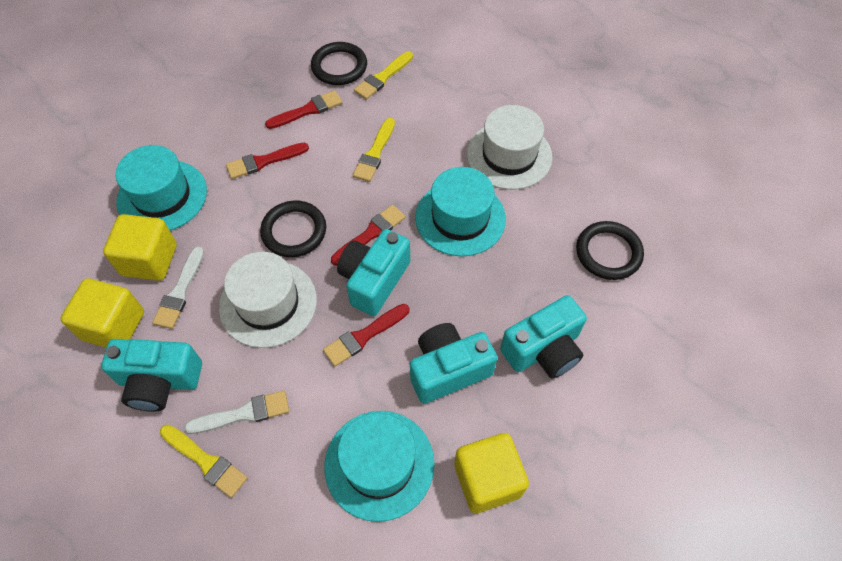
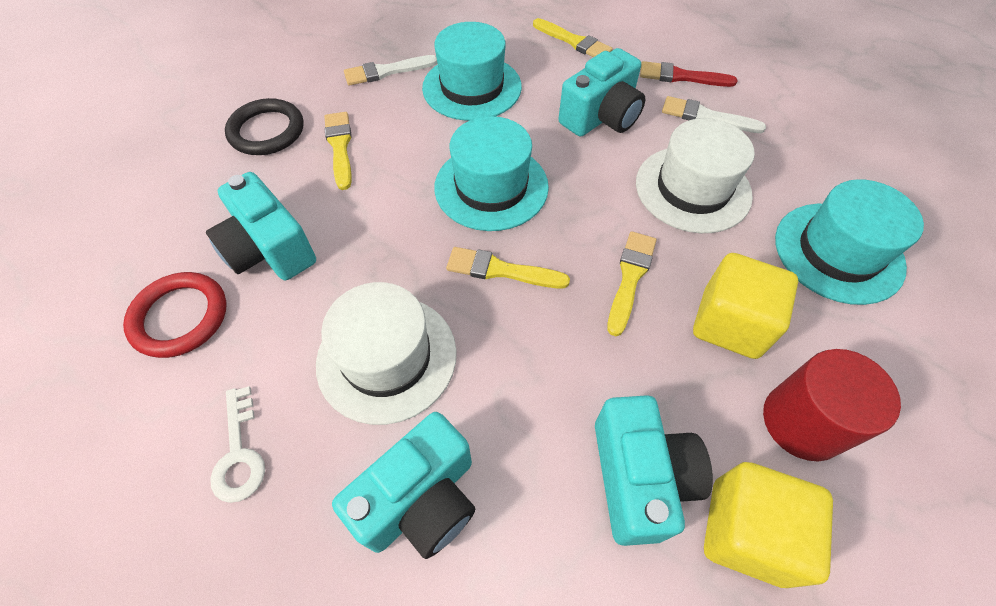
black ring: 3 -> 1
red brush: 4 -> 1
red cylinder: 0 -> 1
red ring: 0 -> 1
white key: 0 -> 1
yellow brush: 3 -> 4
yellow cube: 3 -> 2

